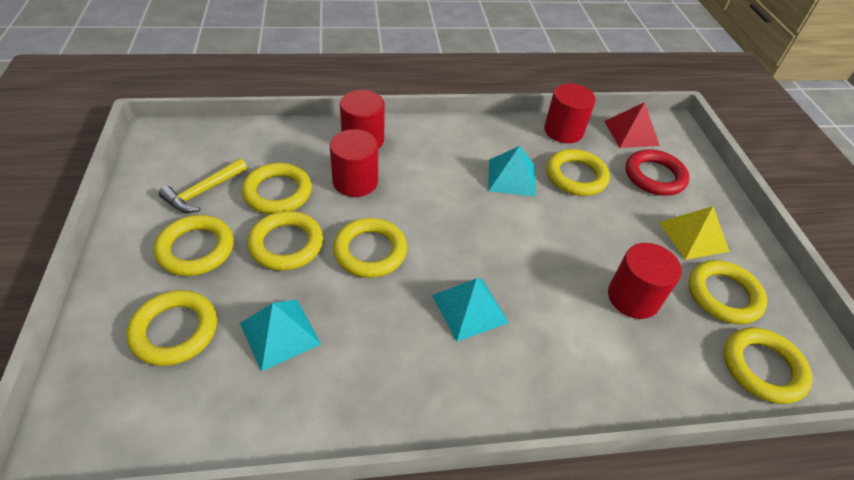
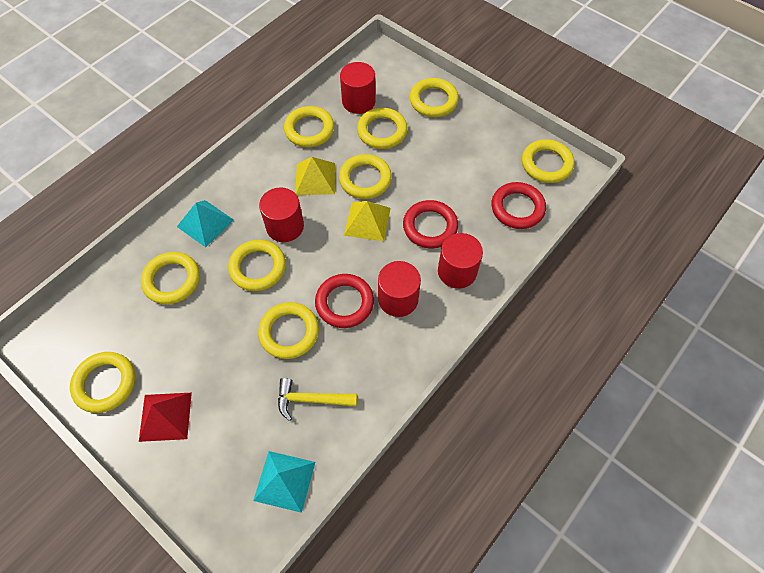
red ring: 1 -> 3
turquoise pyramid: 3 -> 2
yellow pyramid: 1 -> 2
yellow ring: 8 -> 9

